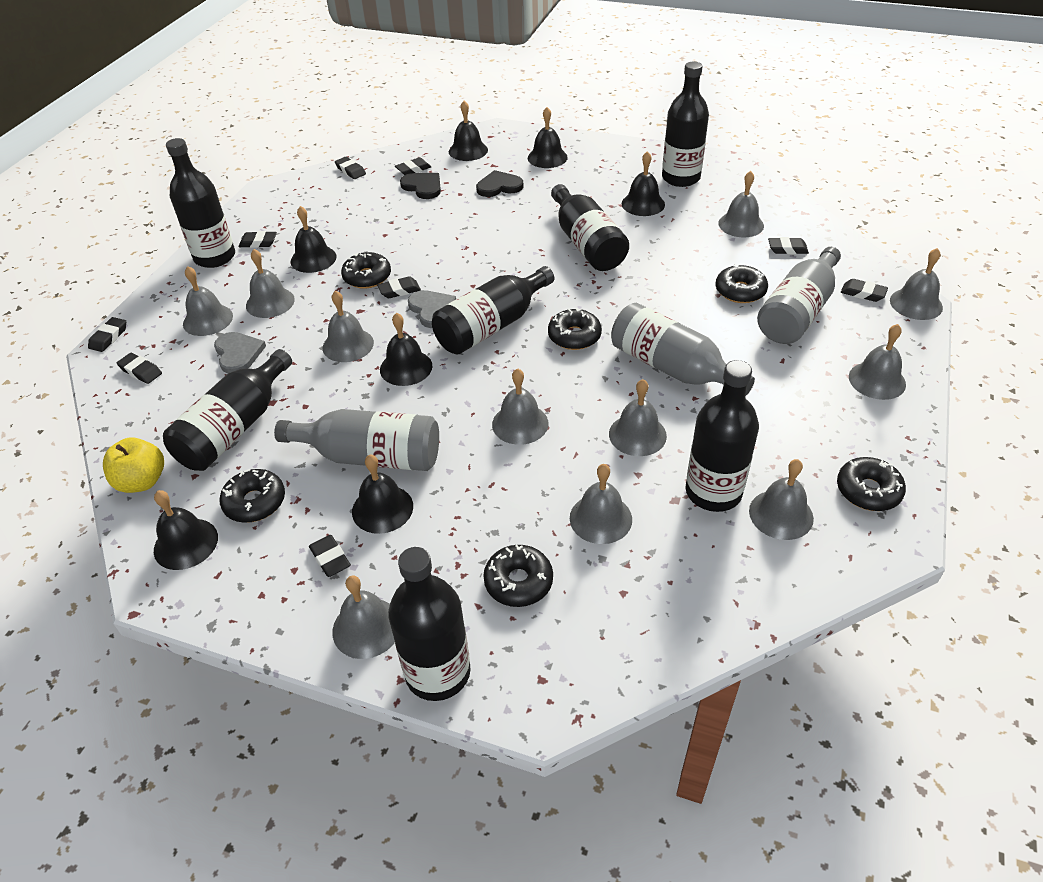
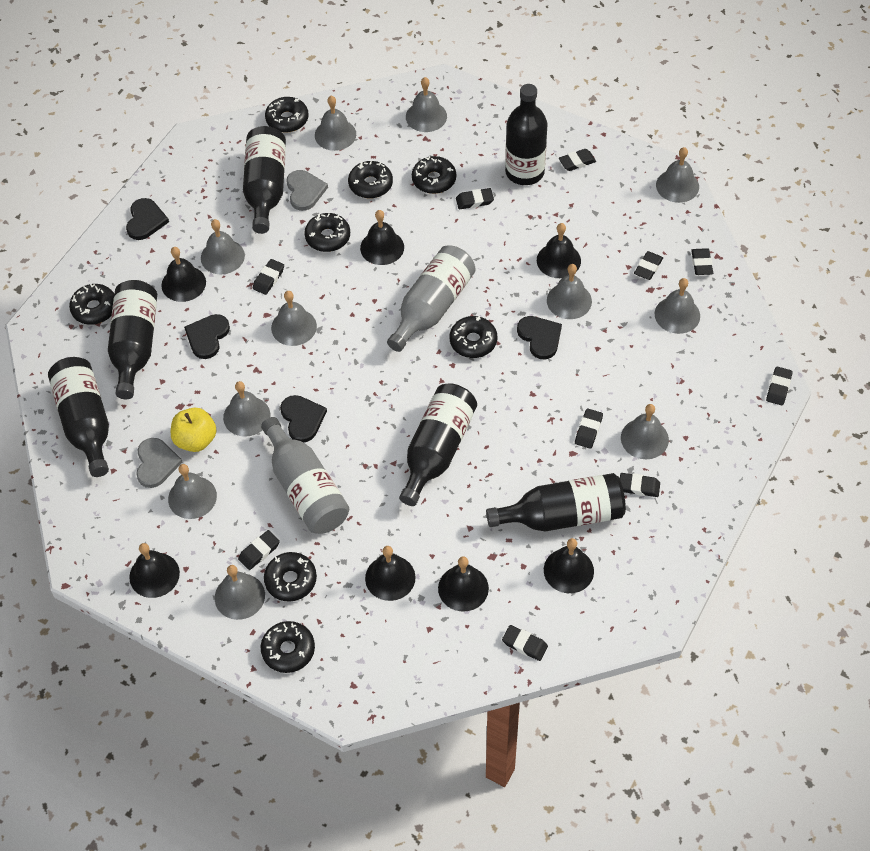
black bottle: 7 -> 6
black donut: 6 -> 8
black eraser: 9 -> 10
black heart: 2 -> 4
grey bottle: 3 -> 2

